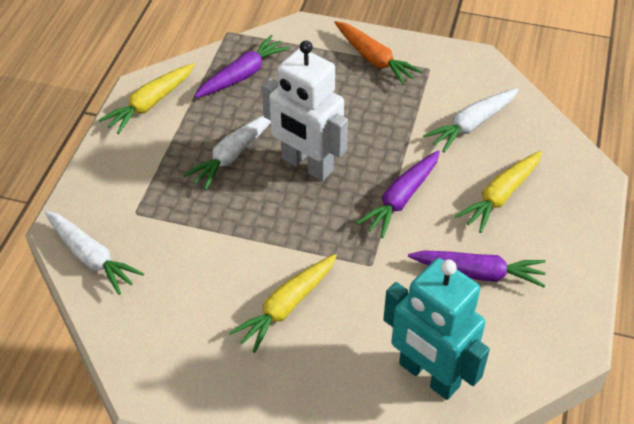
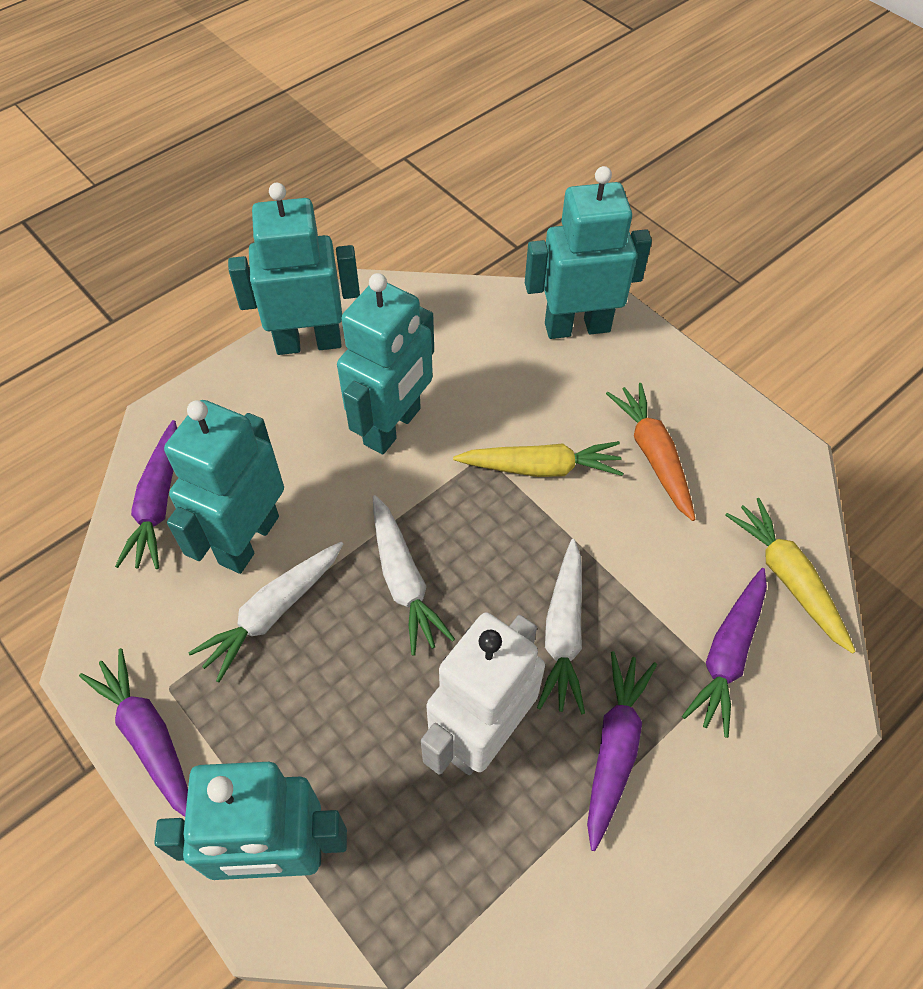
purple carrot: 3 -> 4
turquoise robot: 1 -> 5
yellow carrot: 3 -> 2

